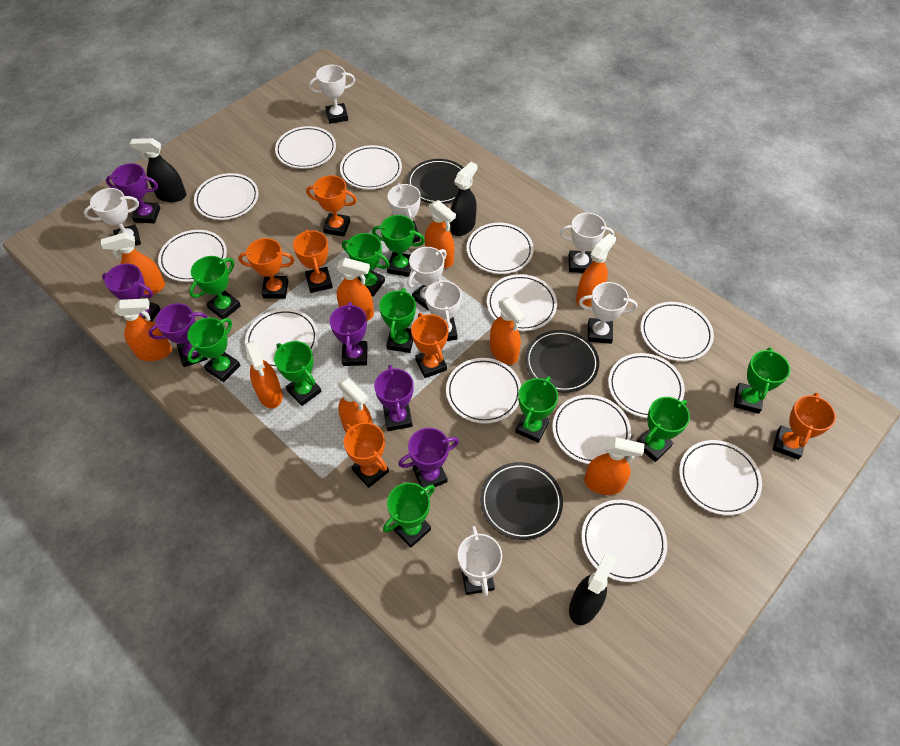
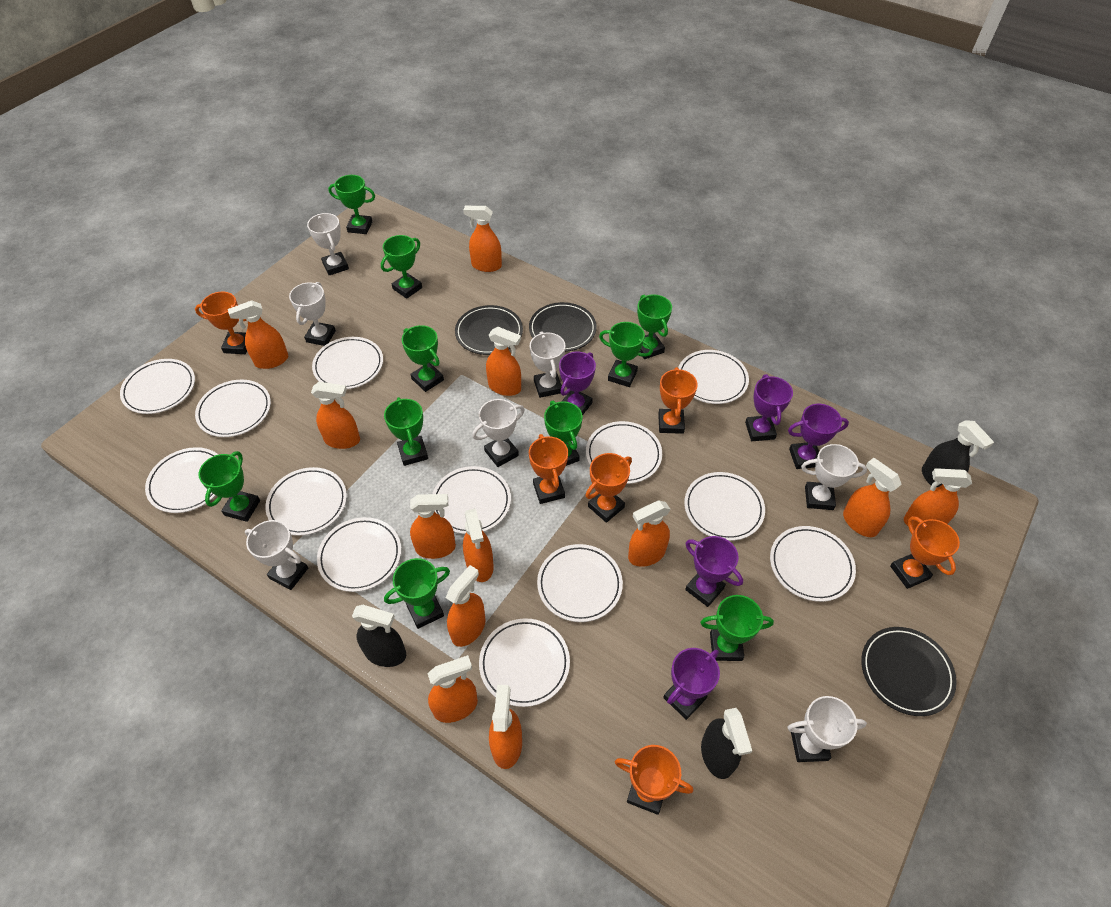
orange spray bottle: 9 -> 12
purple trophy: 6 -> 5
white trophy: 8 -> 7

